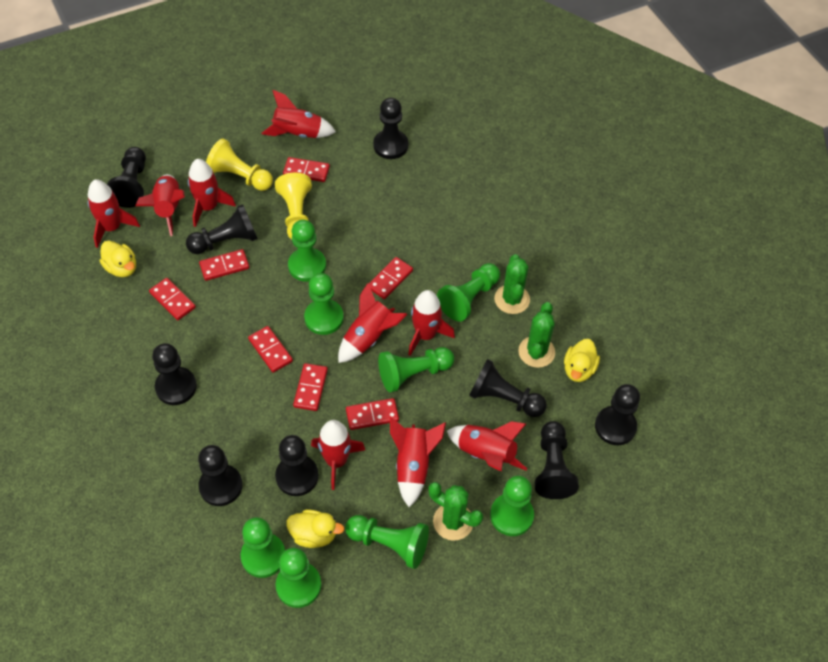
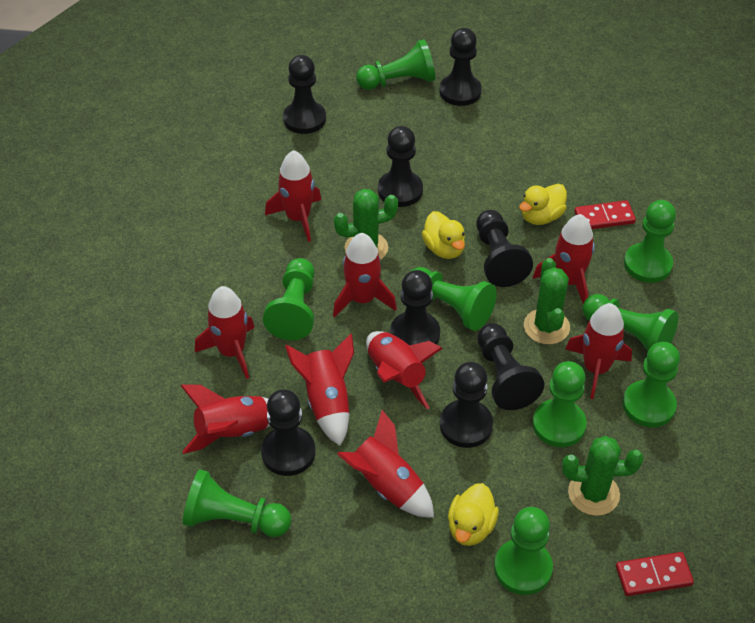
black pawn: 9 -> 8
green pawn: 8 -> 9
red domino: 7 -> 2
yellow pawn: 2 -> 0

